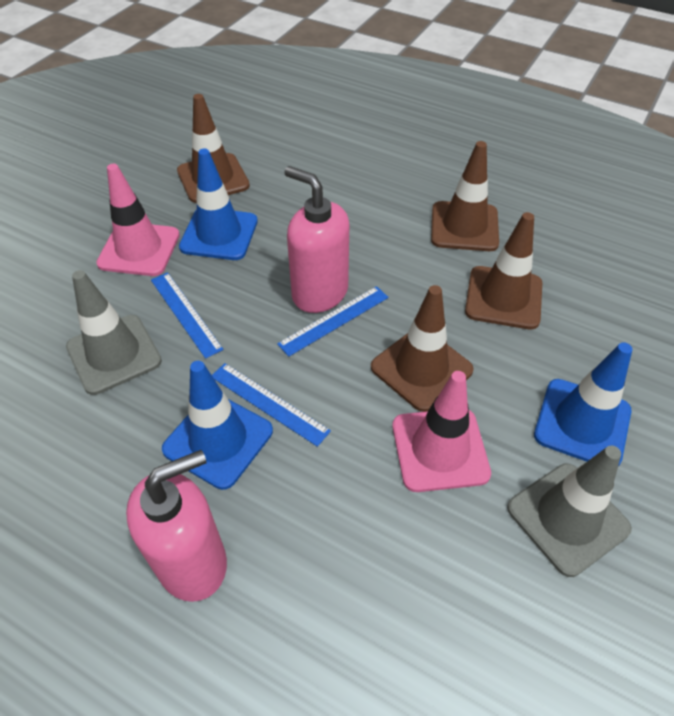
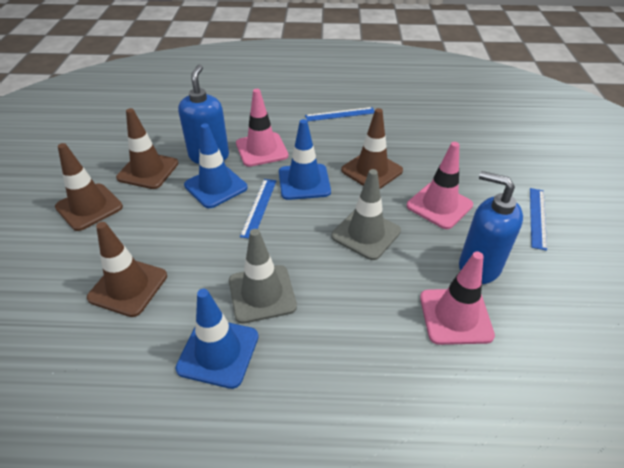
blue soap dispenser: 0 -> 2
pink soap dispenser: 2 -> 0
pink traffic cone: 2 -> 3

